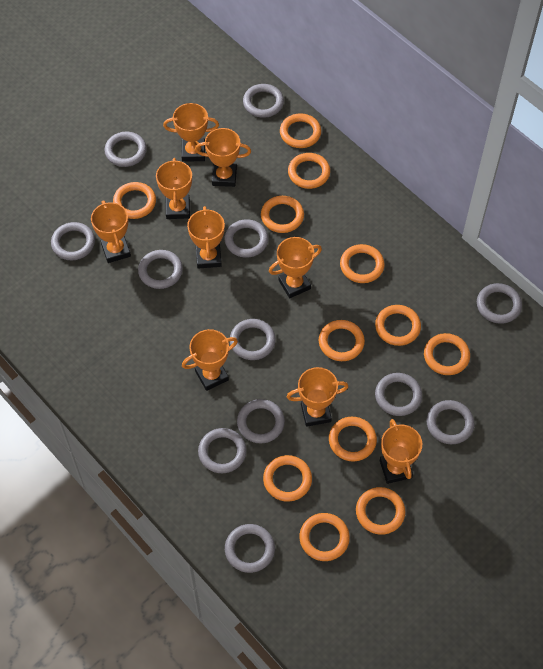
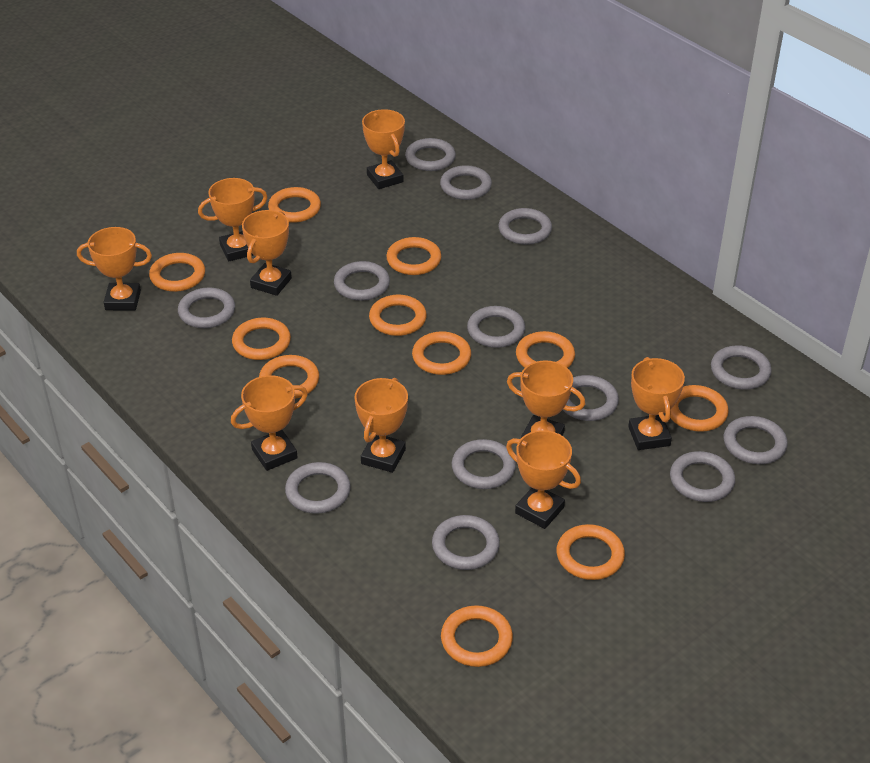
grey ring: 12 -> 13
orange ring: 12 -> 11

